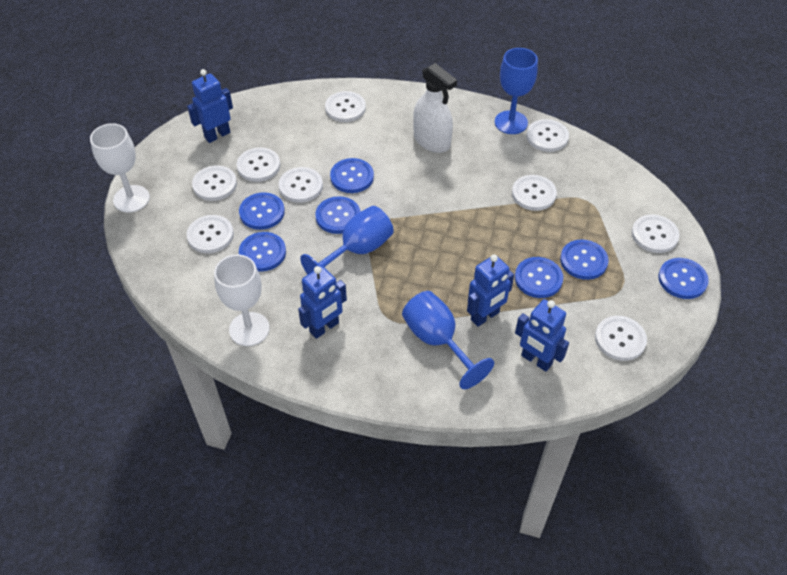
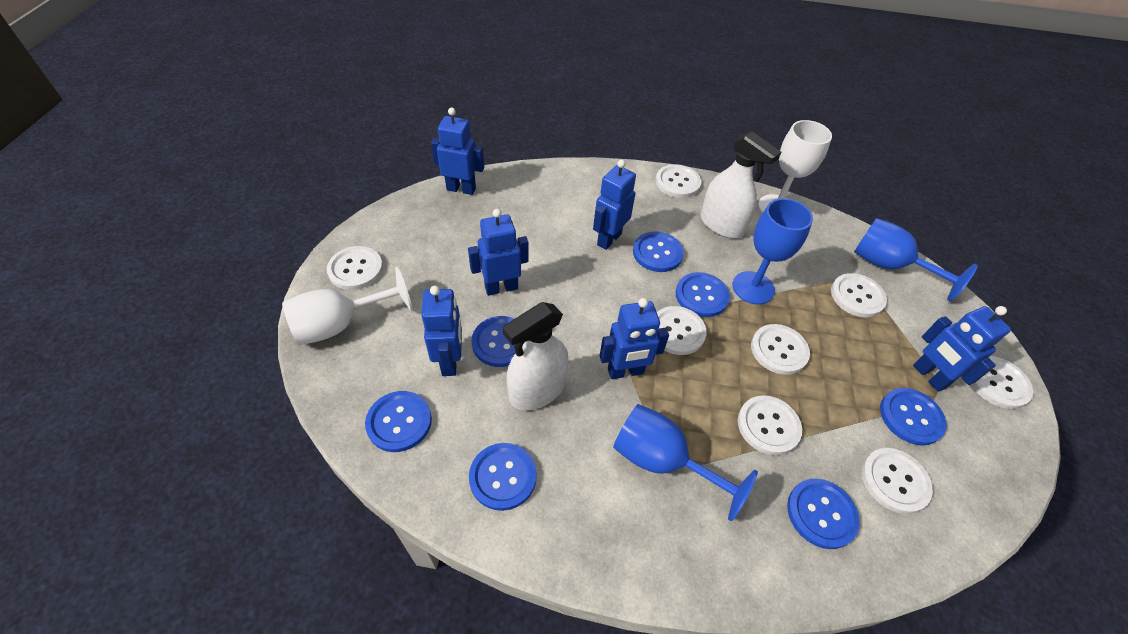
blue robot: 4 -> 6
white button: 9 -> 8
white spray bottle: 1 -> 2

